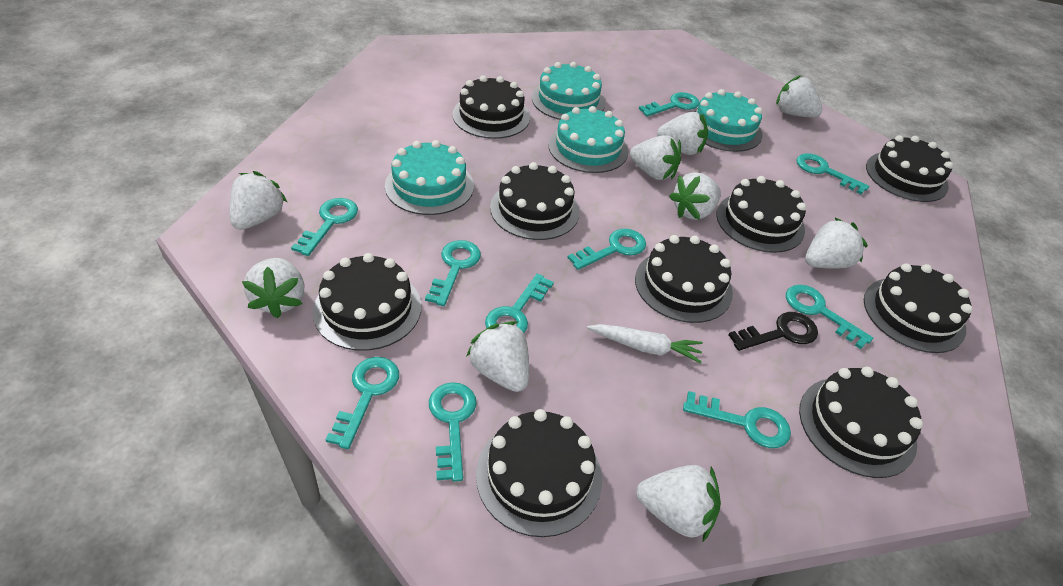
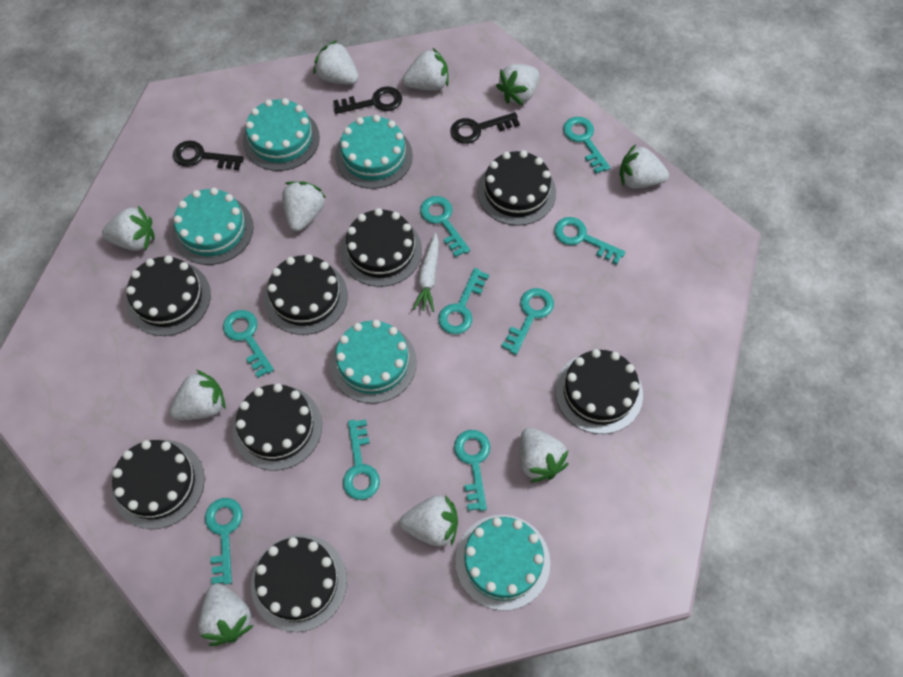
black cake: 9 -> 8
black key: 1 -> 3
turquoise cake: 4 -> 5
turquoise key: 10 -> 9
white strawberry: 9 -> 10

